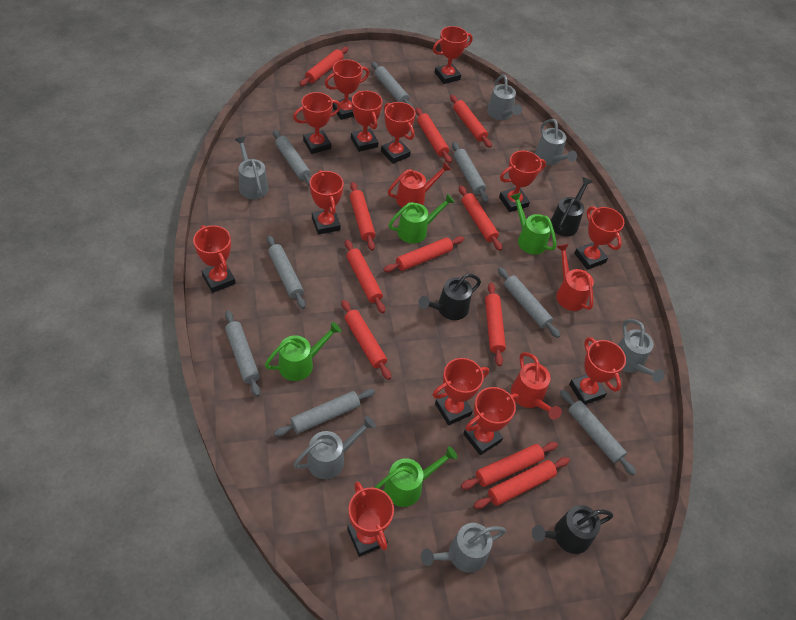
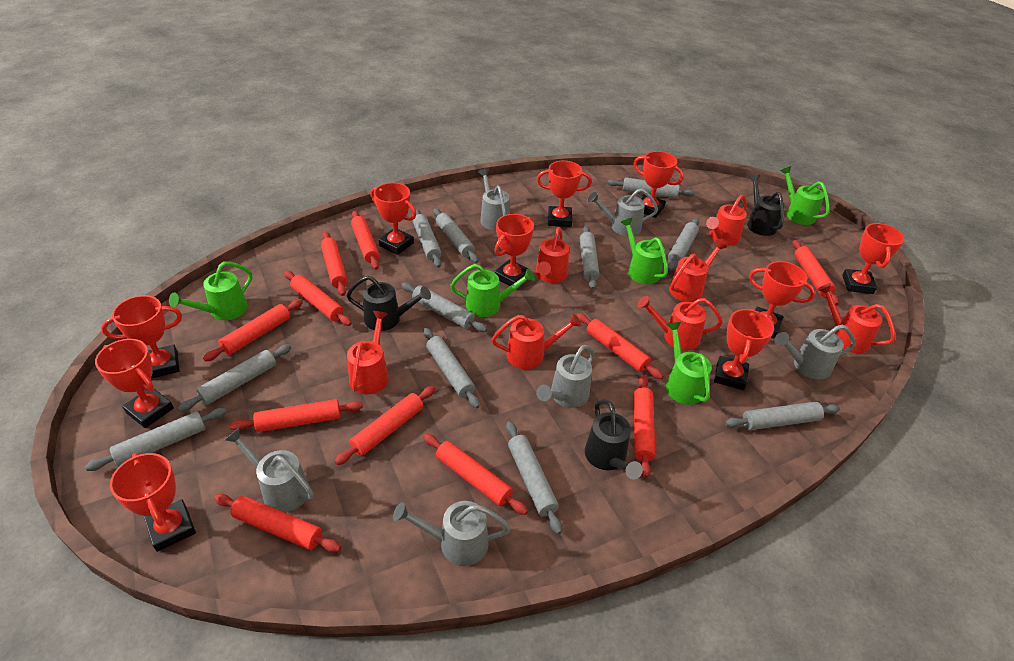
green watering can: 4 -> 5
grey rolling pin: 8 -> 11
red trophy: 13 -> 10
red watering can: 3 -> 7

